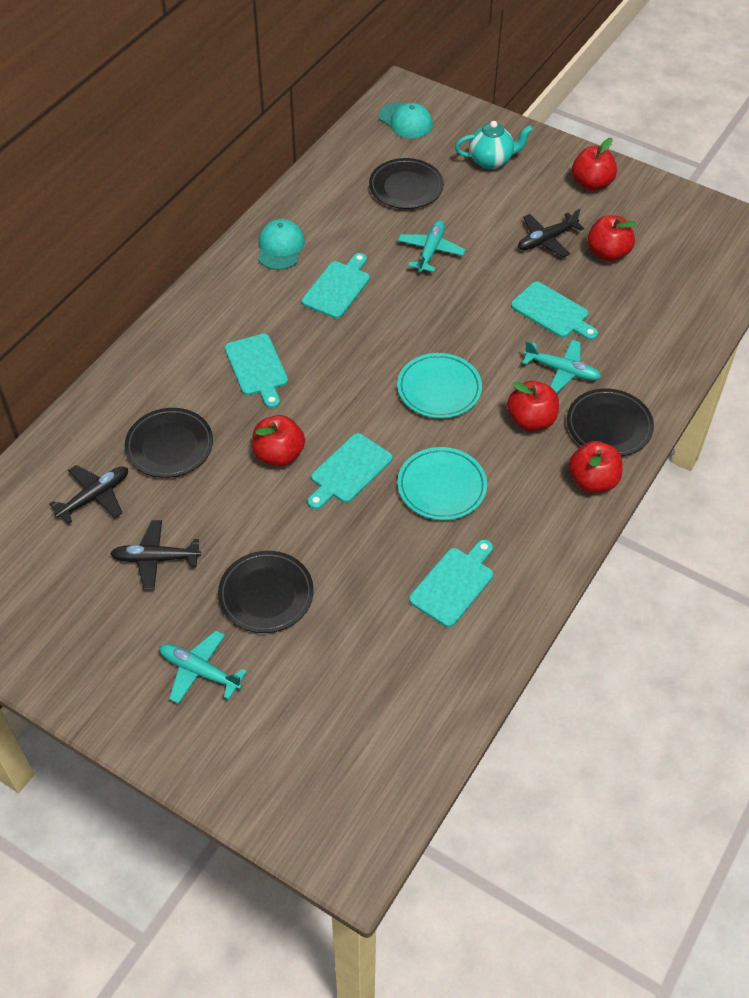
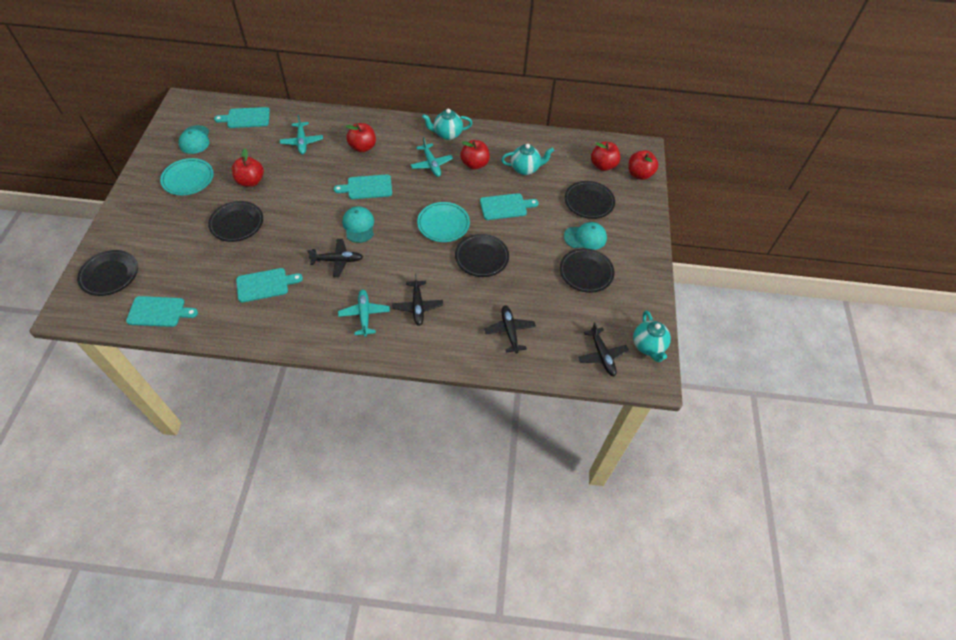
black plane: 3 -> 4
black plate: 4 -> 5
turquoise cap: 2 -> 3
turquoise teapot: 1 -> 3

